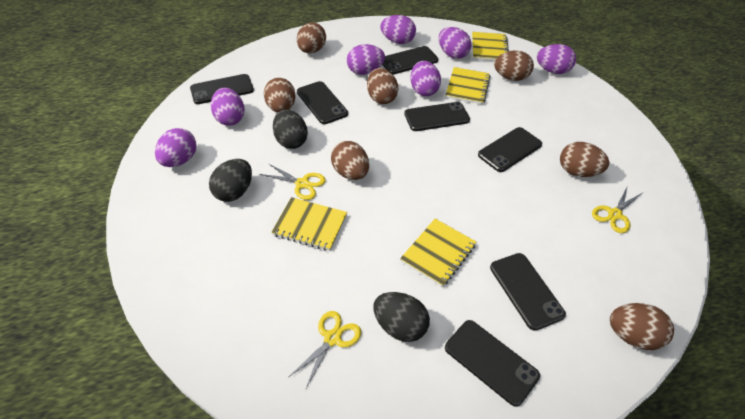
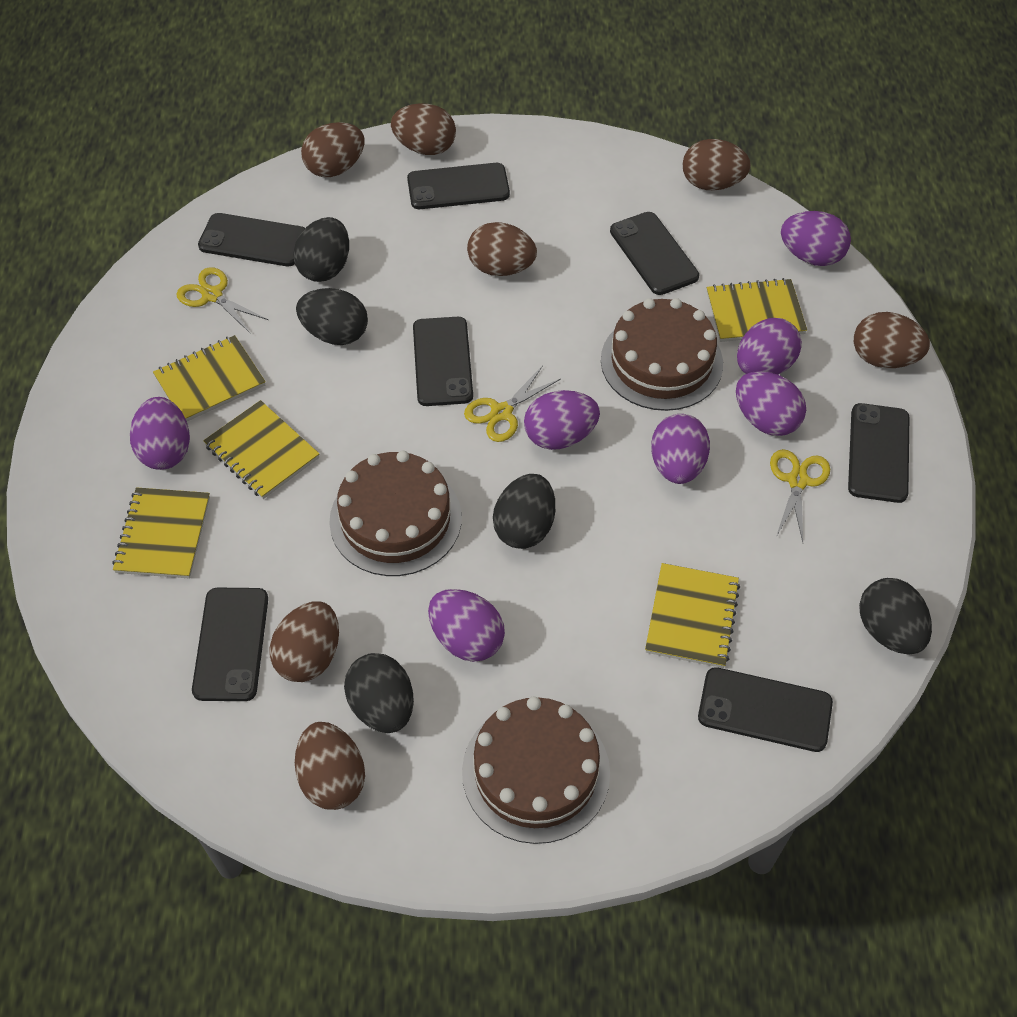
black egg: 3 -> 5
brown cake: 0 -> 3
yellow notebook: 4 -> 5

